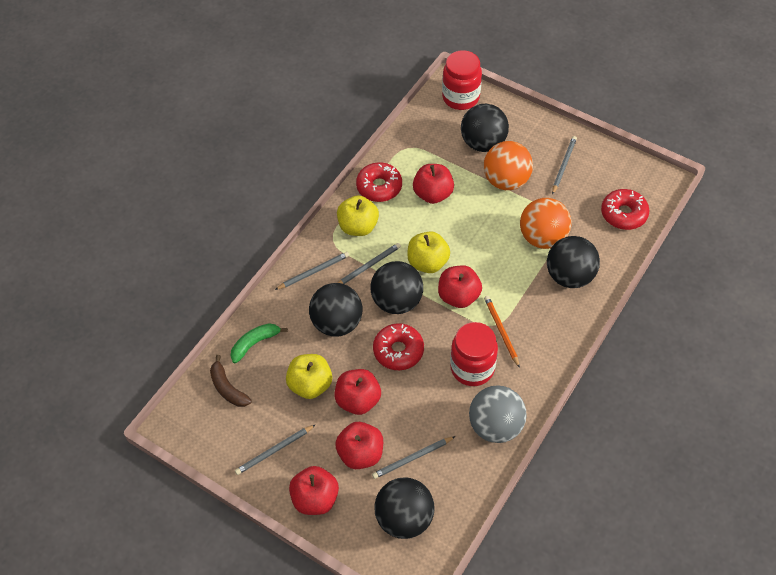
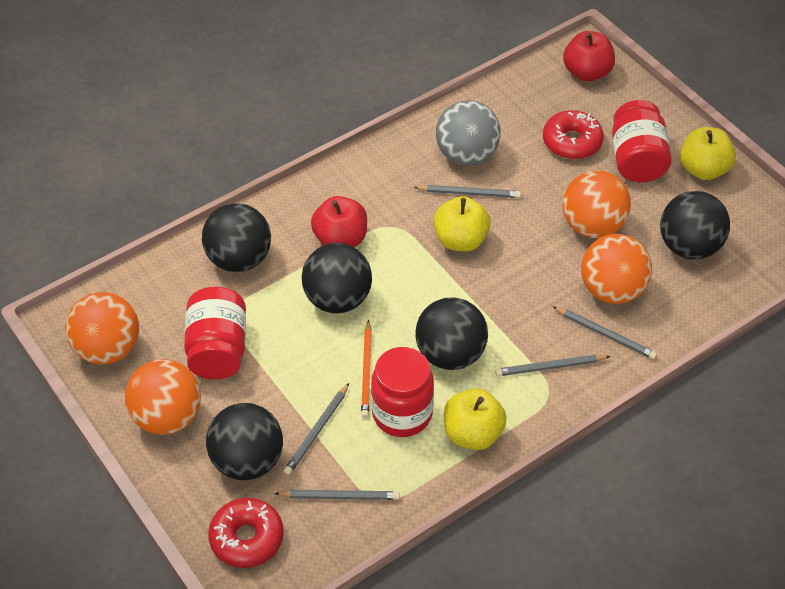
brown banana: 1 -> 0
green banana: 1 -> 0
orange ball: 2 -> 4
red apple: 5 -> 2
red donut: 3 -> 2
red jar: 2 -> 3

